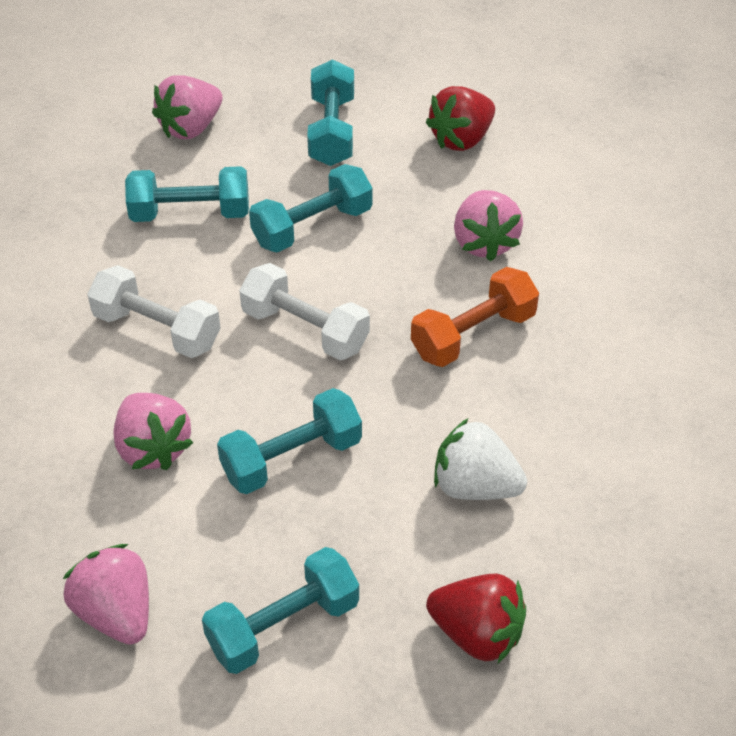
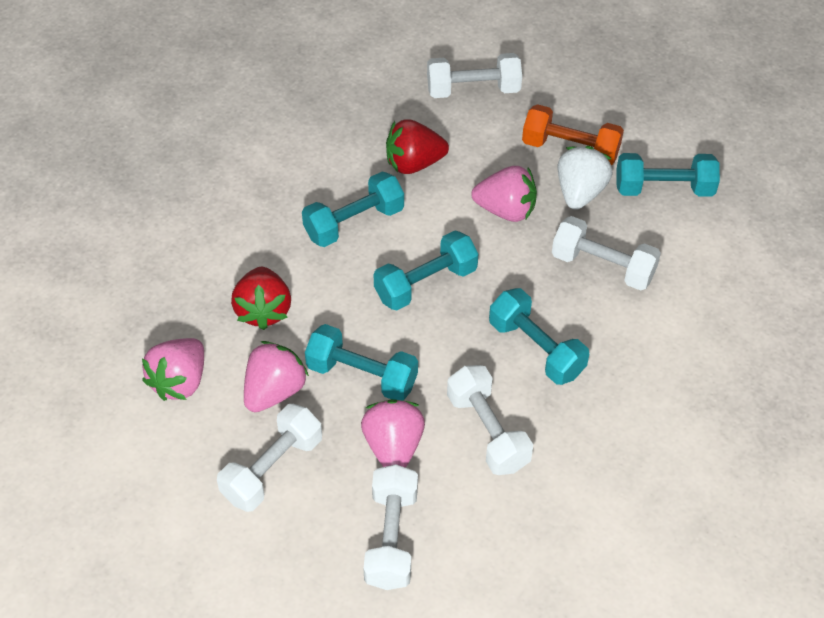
white dumbbell: 2 -> 5

